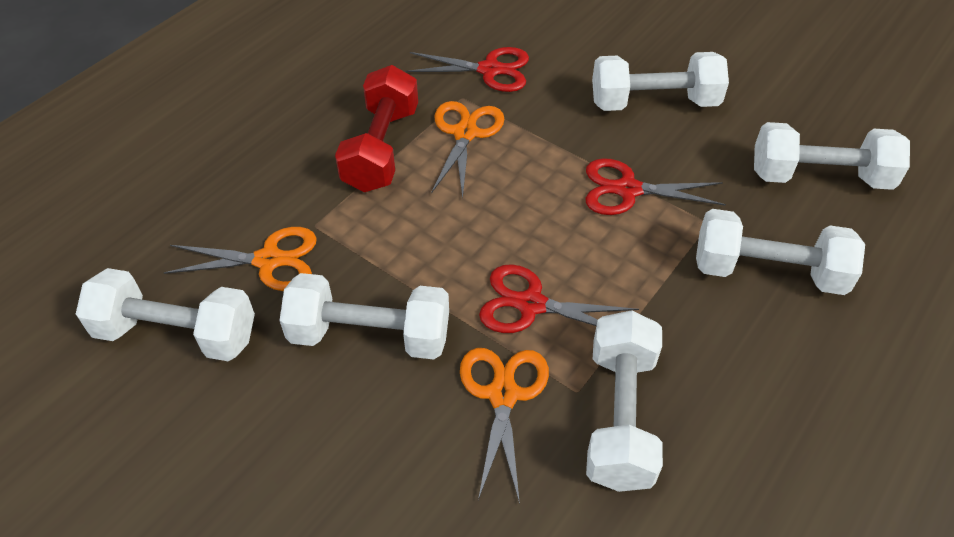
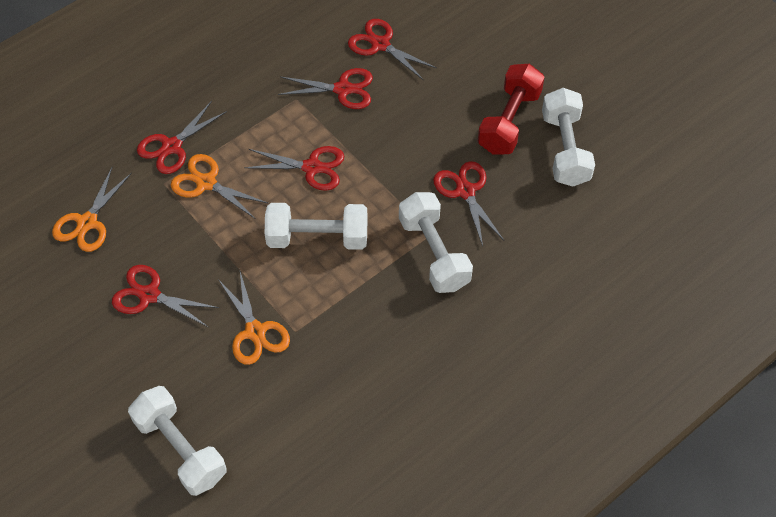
red scissors: 3 -> 6
white dumbbell: 6 -> 4

